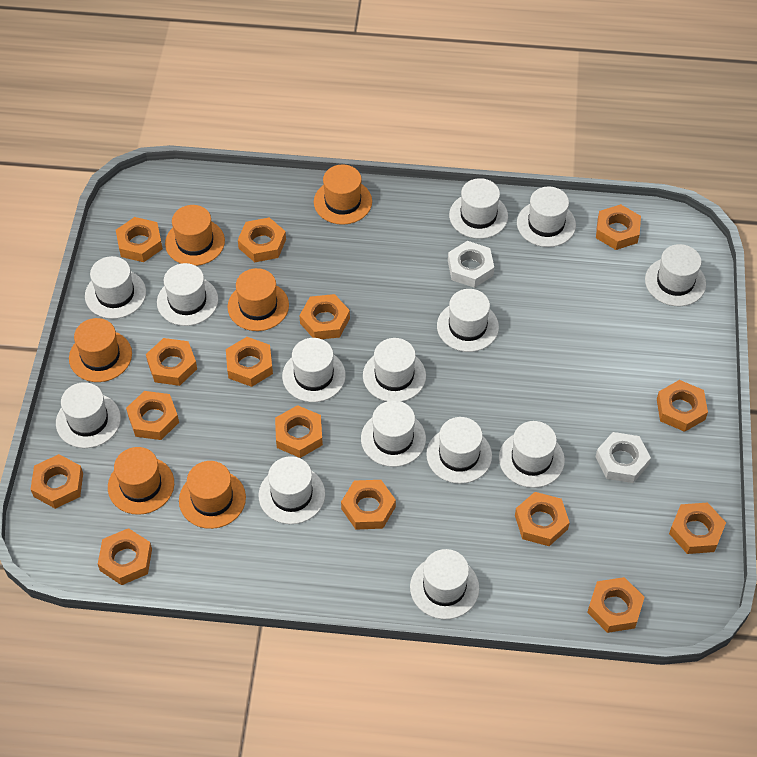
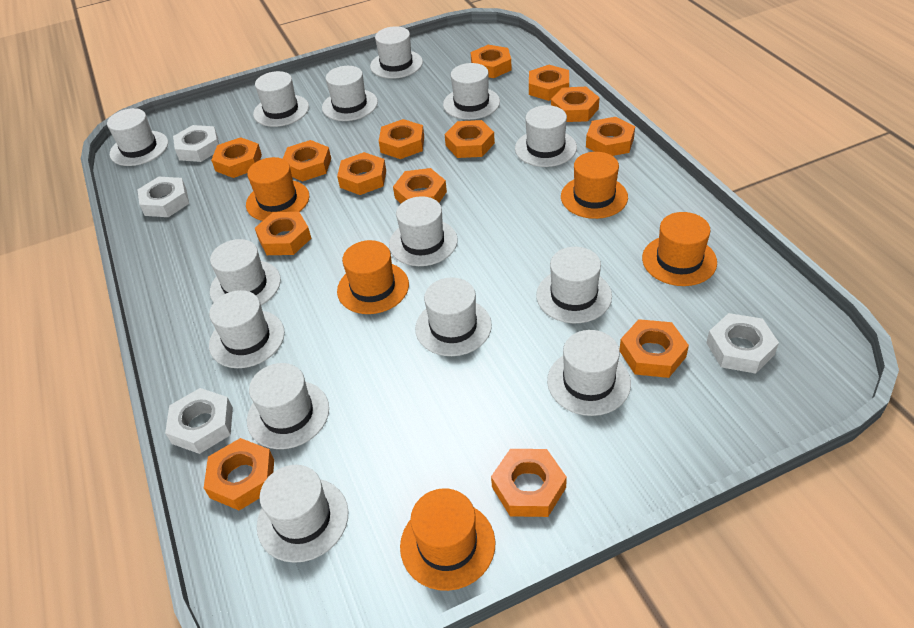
orange hat: 6 -> 5
orange nut: 15 -> 14
white nut: 2 -> 4

